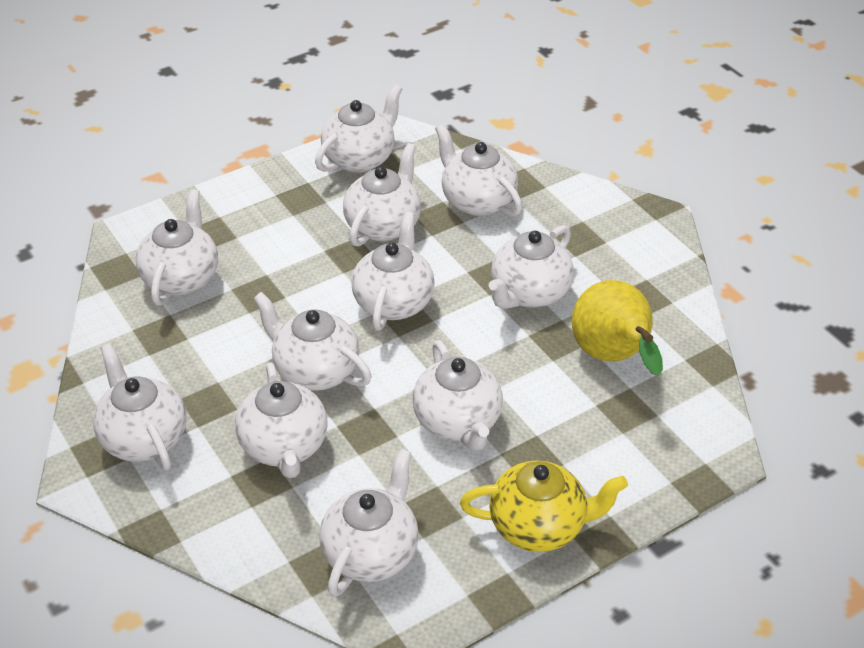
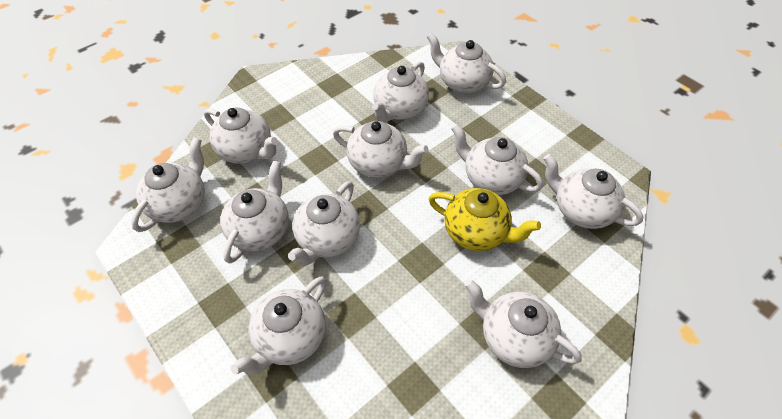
yellow pear: 1 -> 0

